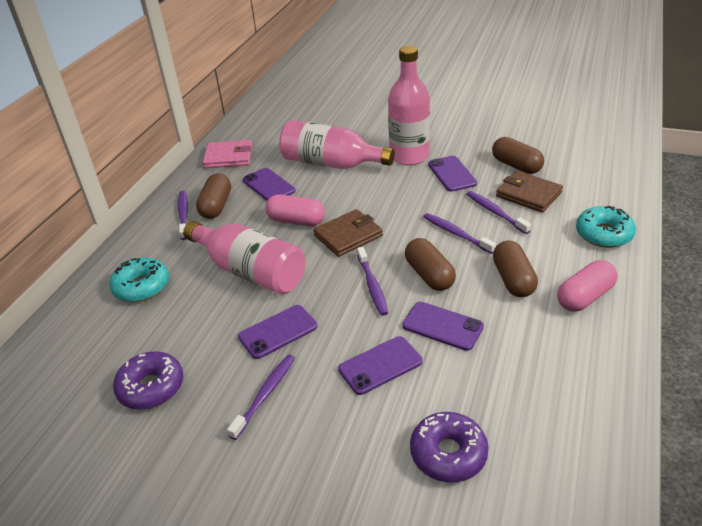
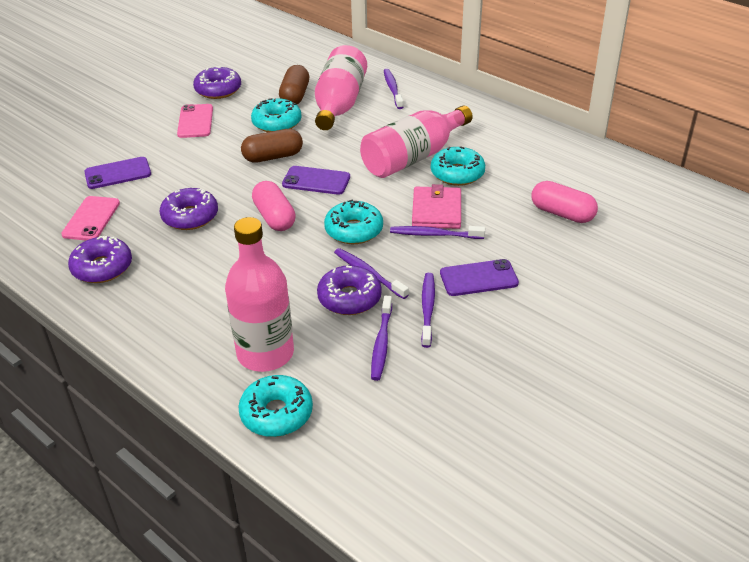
brown capsule: 4 -> 2
brown wallet: 2 -> 0
pink phone: 0 -> 2
purple donut: 2 -> 4
purple phone: 5 -> 3
turquoise donut: 2 -> 4

